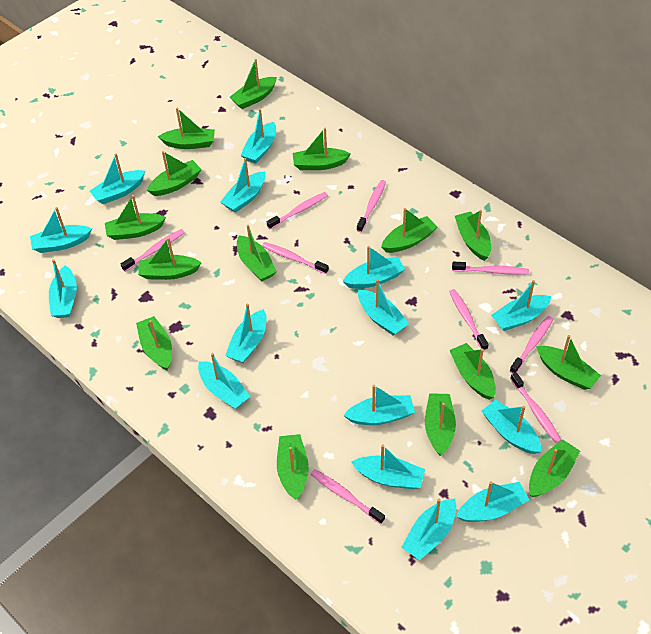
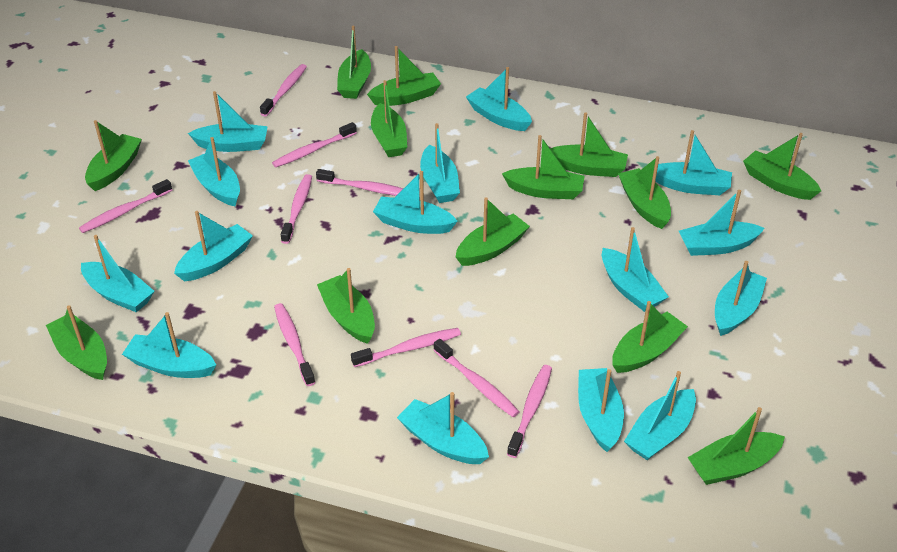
green boat: 15 -> 13

